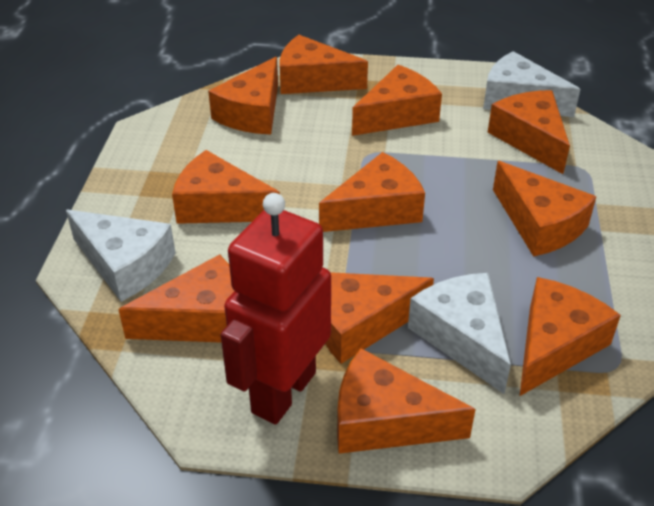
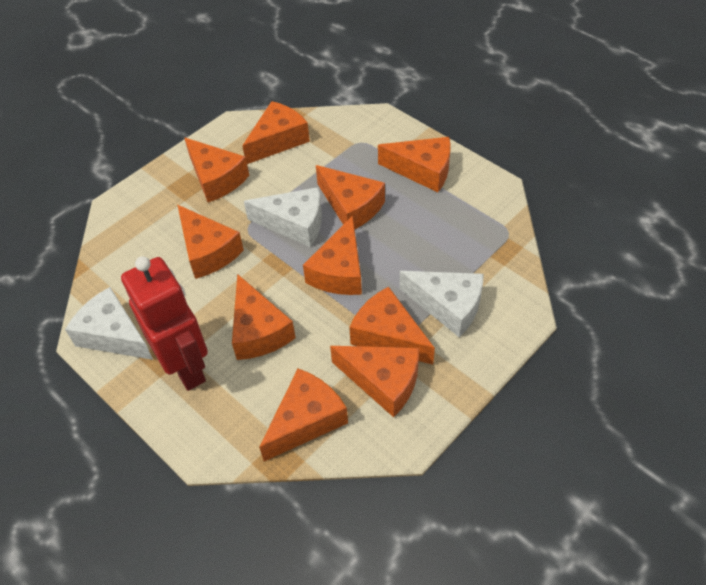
orange cheese: 11 -> 10

